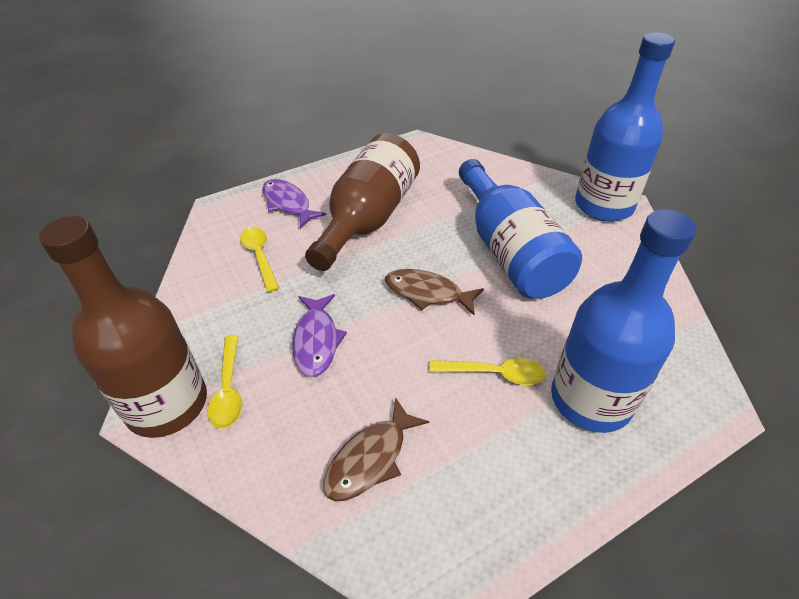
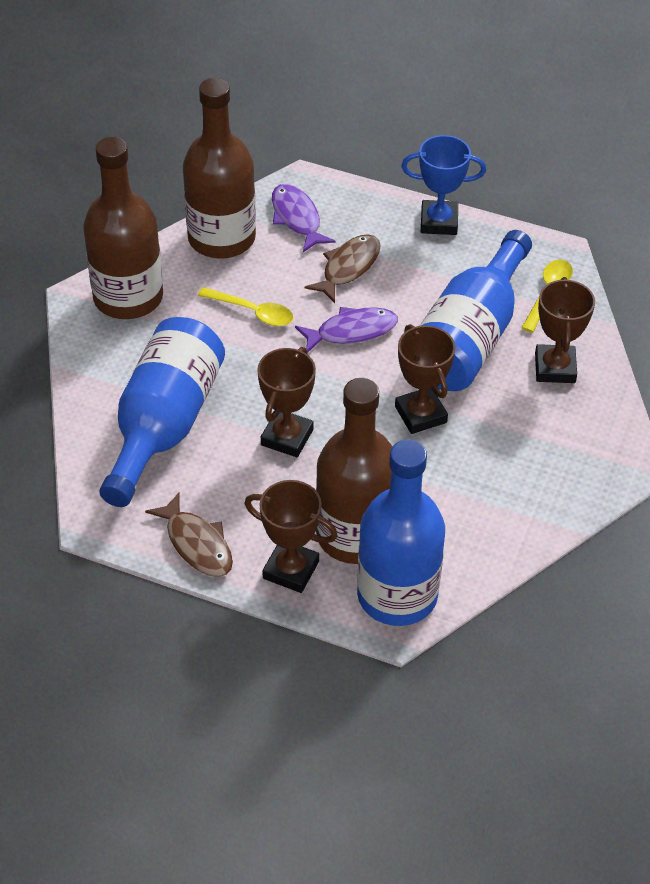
blue trophy: 0 -> 1
brown bottle: 2 -> 3
brown trophy: 0 -> 4
yellow spoon: 3 -> 2

